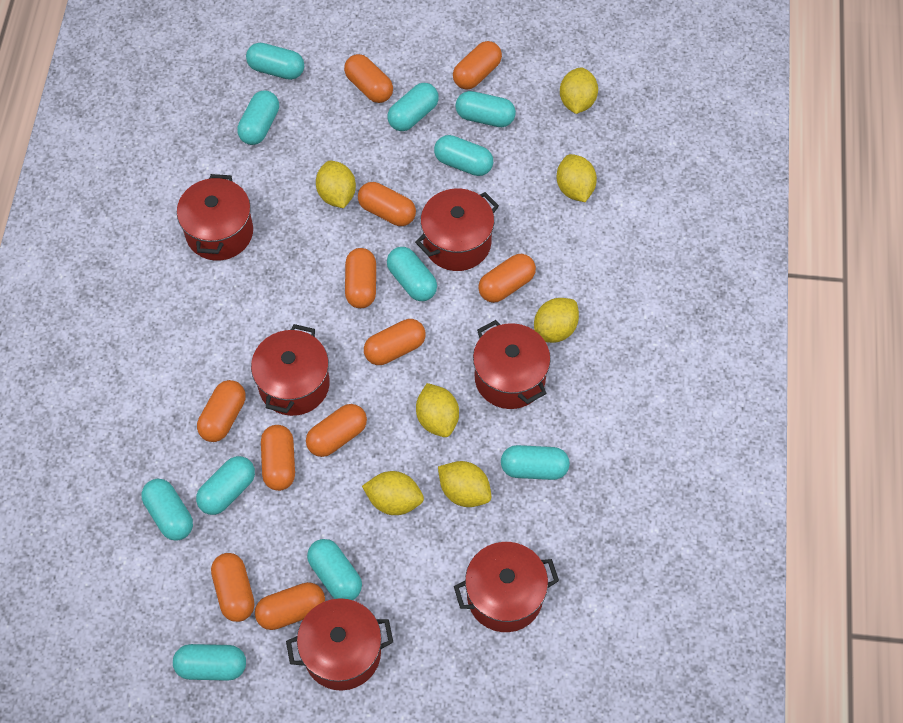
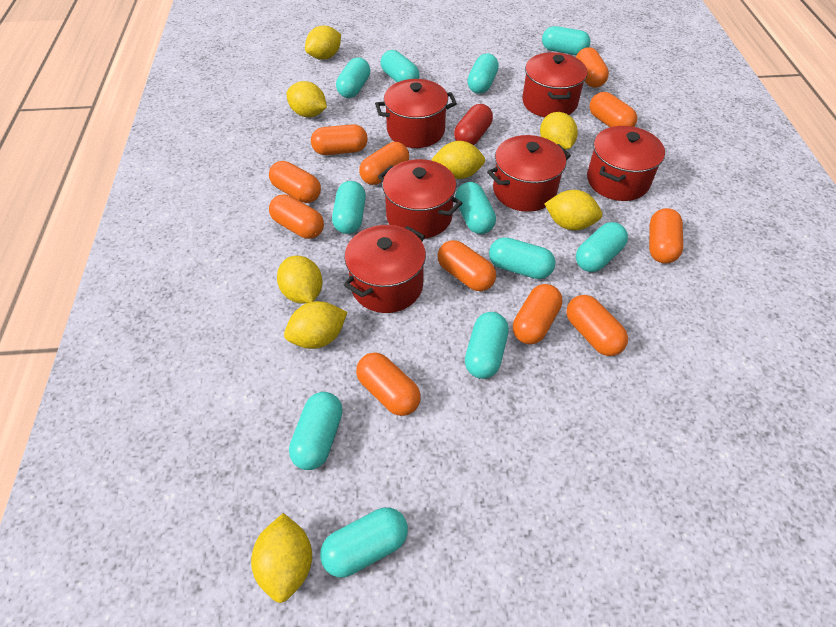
red capsule: 0 -> 1
yellow lemon: 7 -> 8

